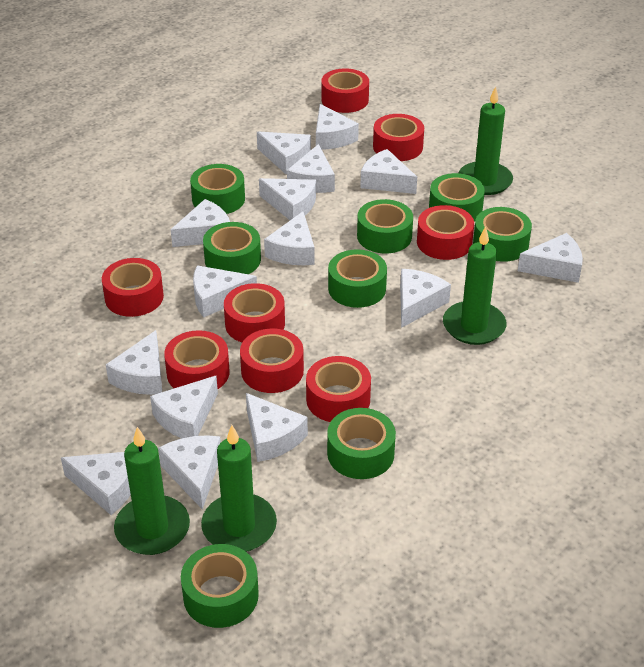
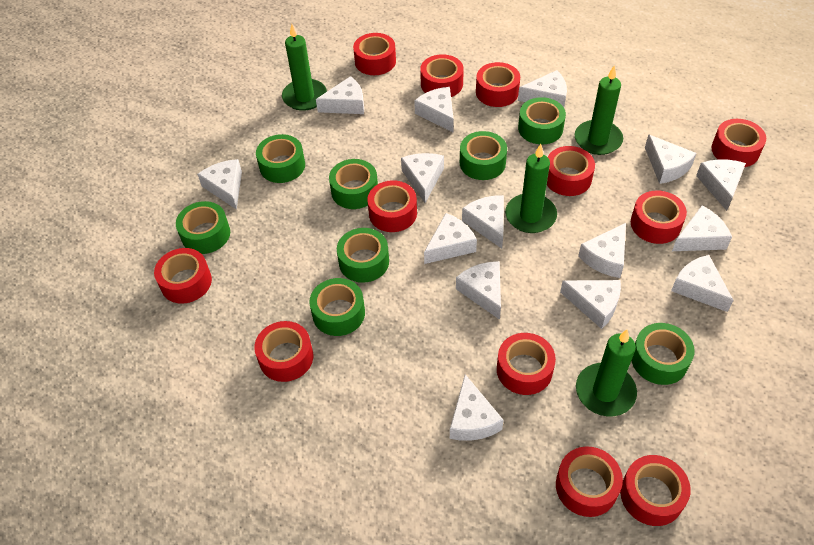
red tape: 8 -> 12

